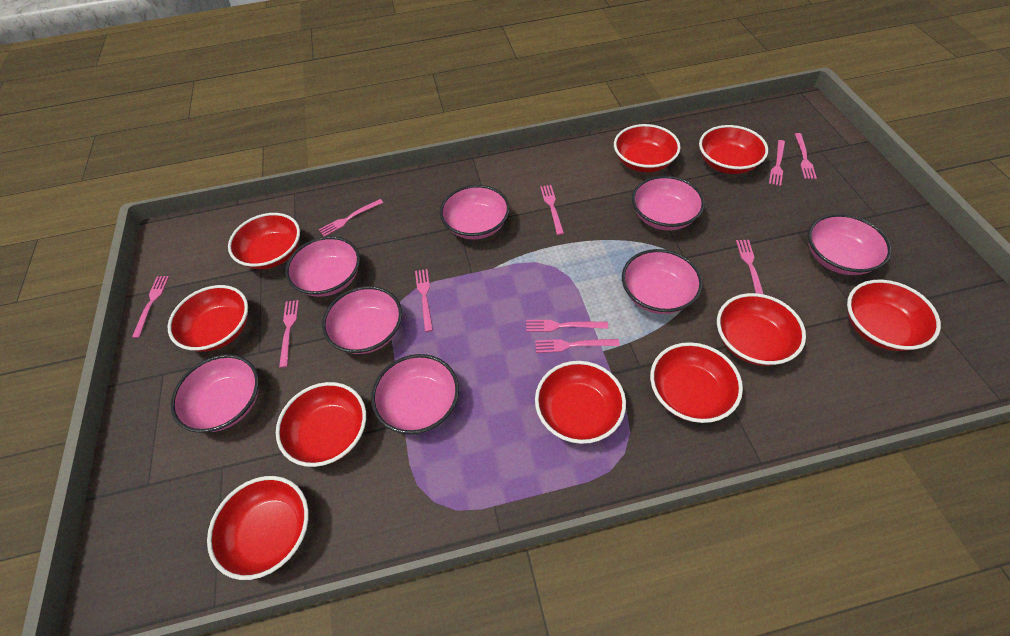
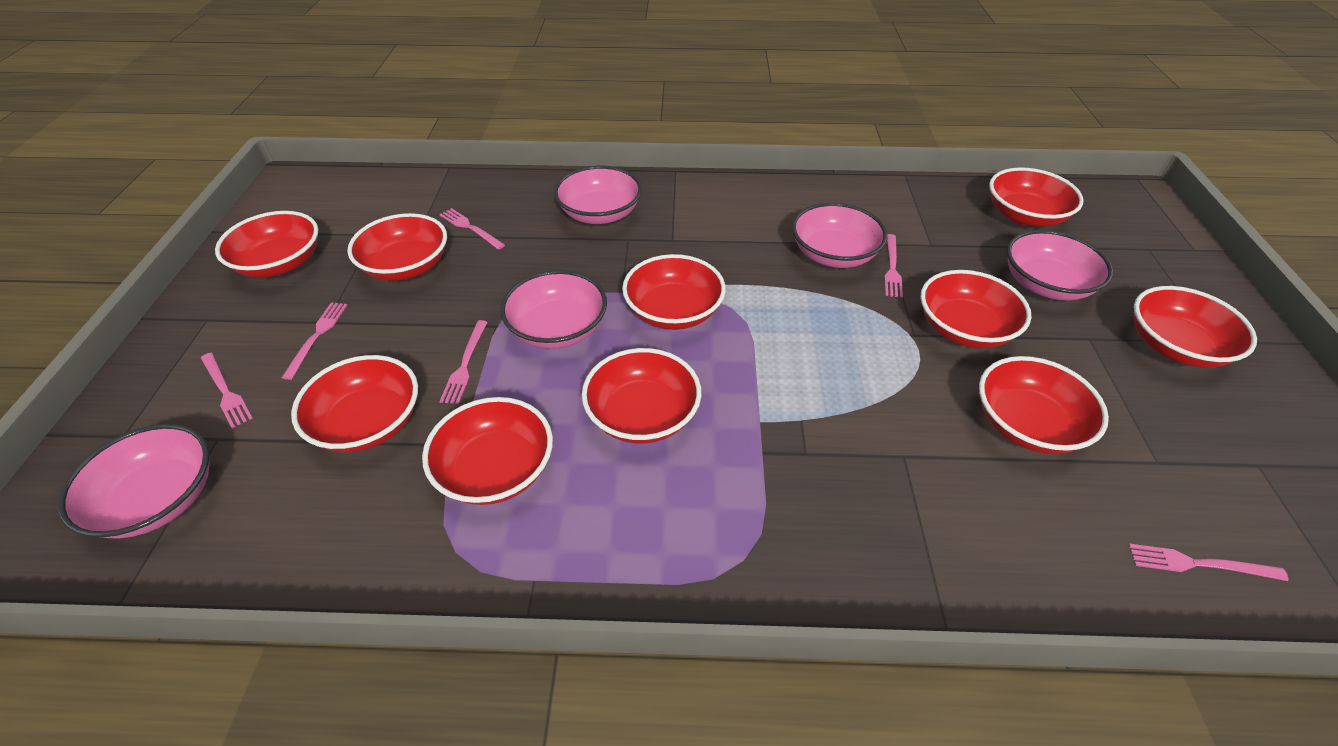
pink bowl: 8 -> 5
pink fork: 10 -> 6

